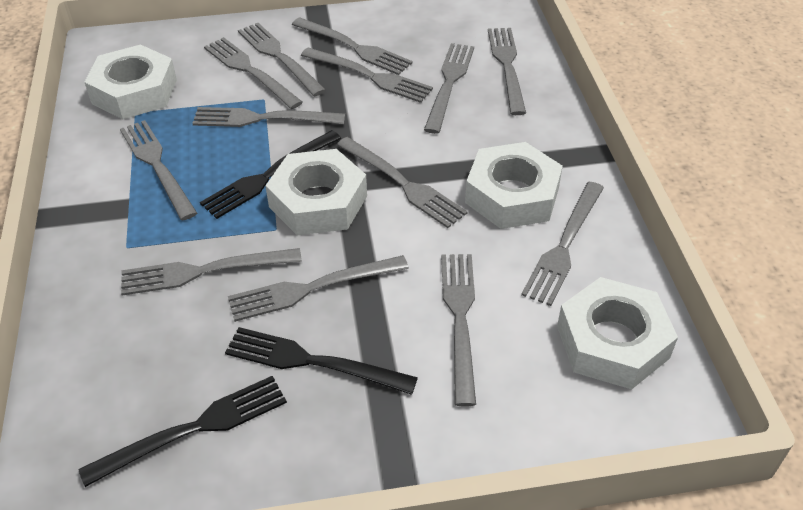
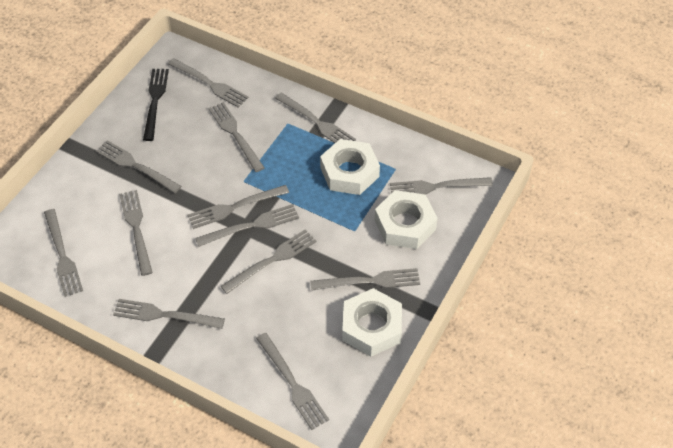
black fork: 3 -> 1
white nut: 4 -> 3

